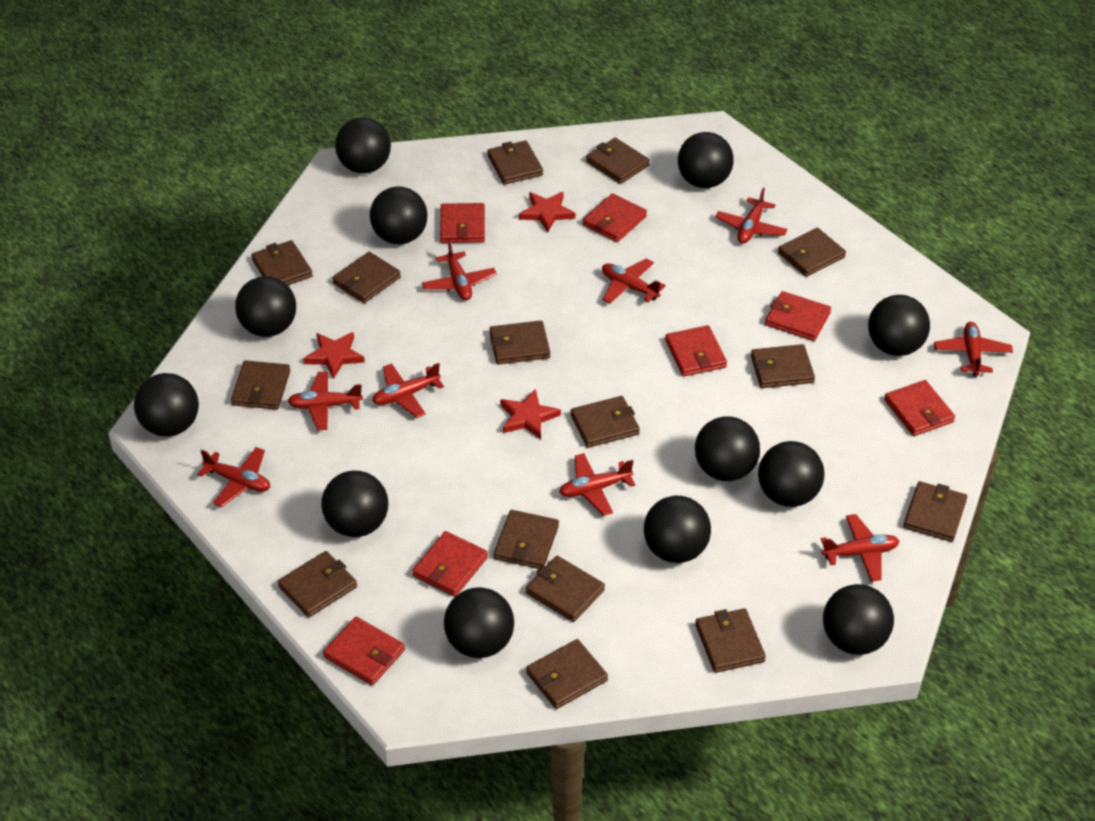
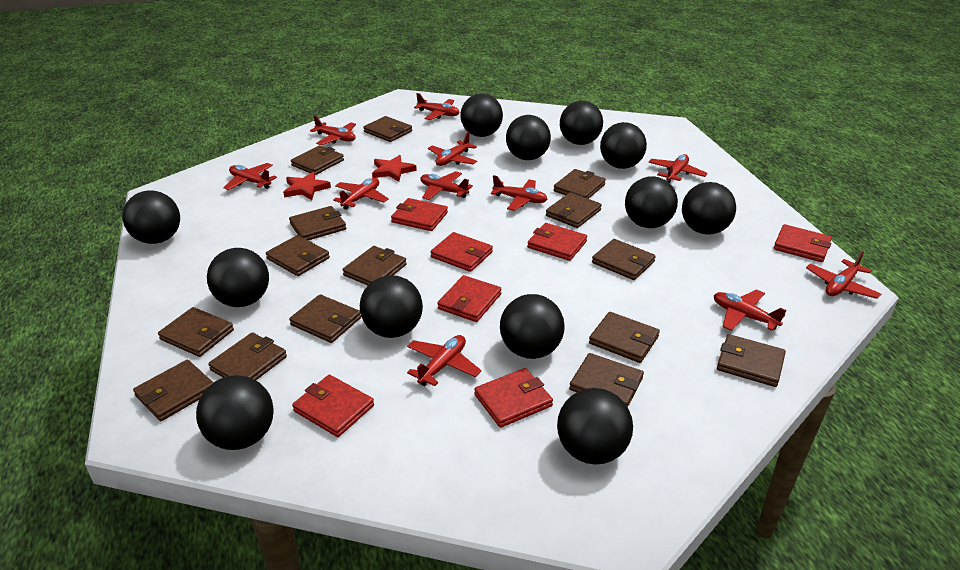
red plane: 9 -> 11
red star: 3 -> 2

